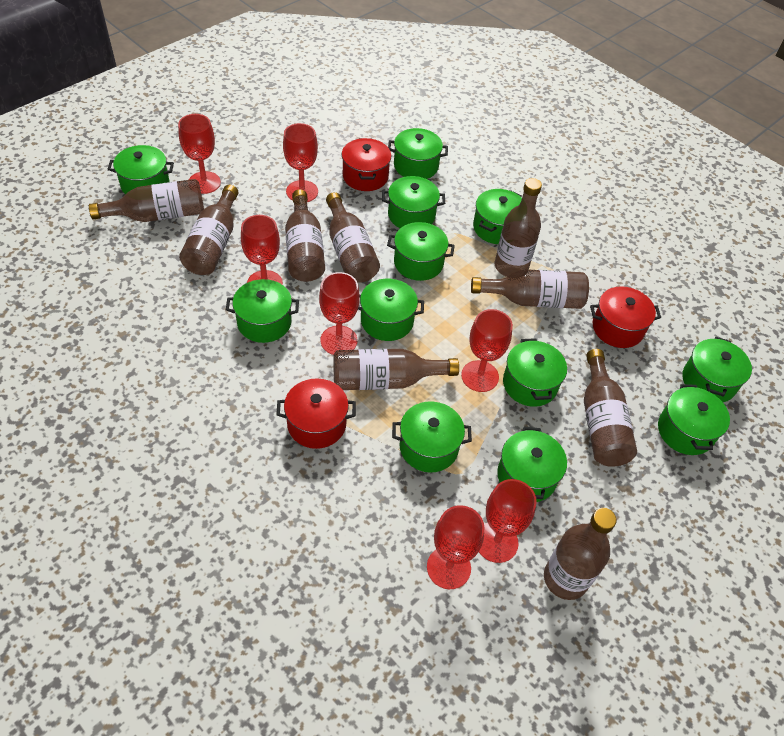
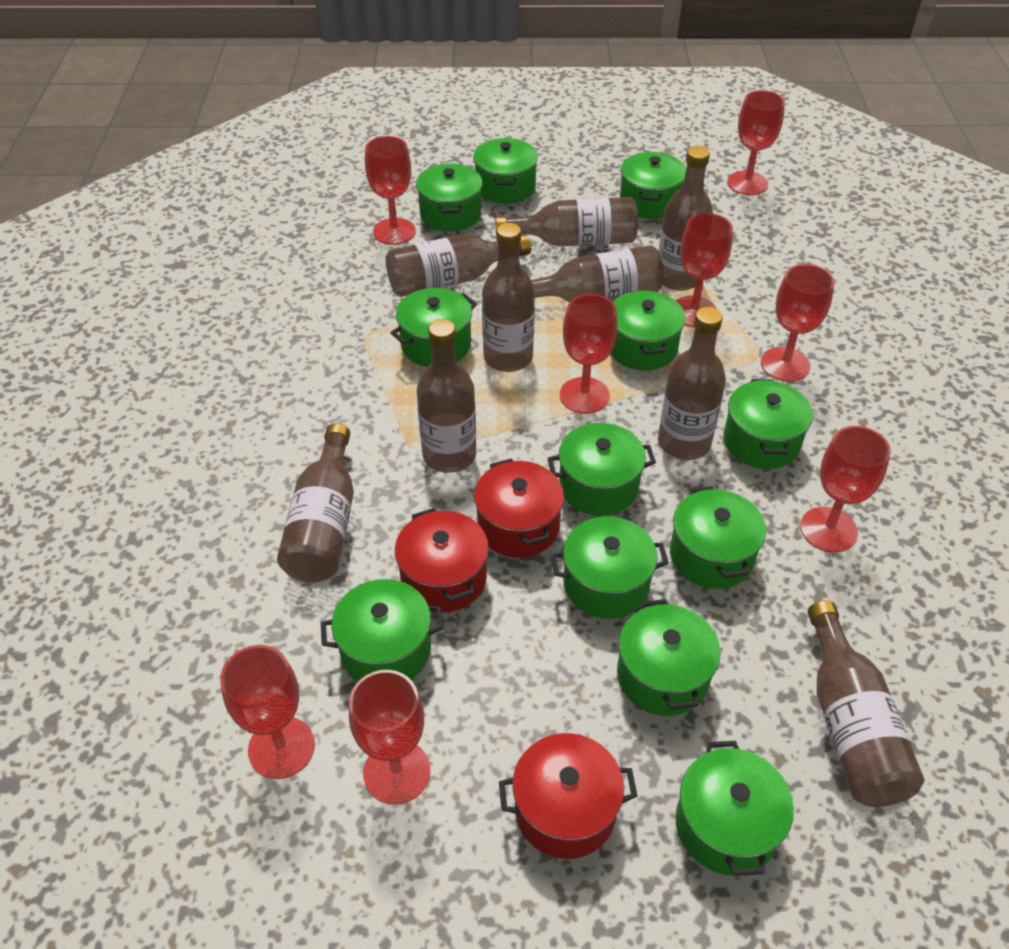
red goblet: 7 -> 8

